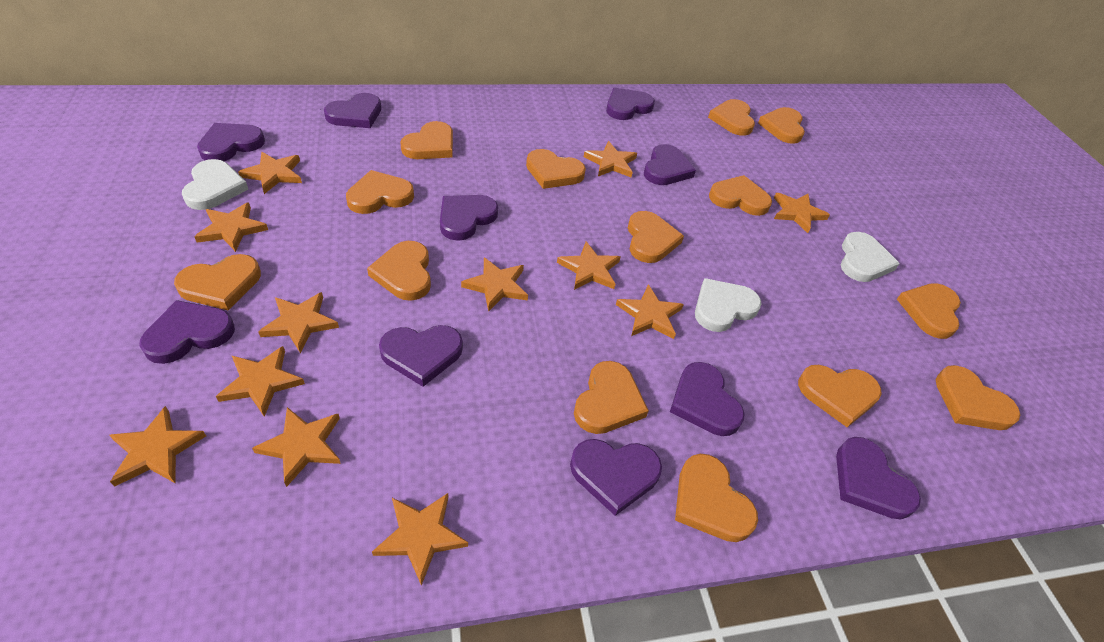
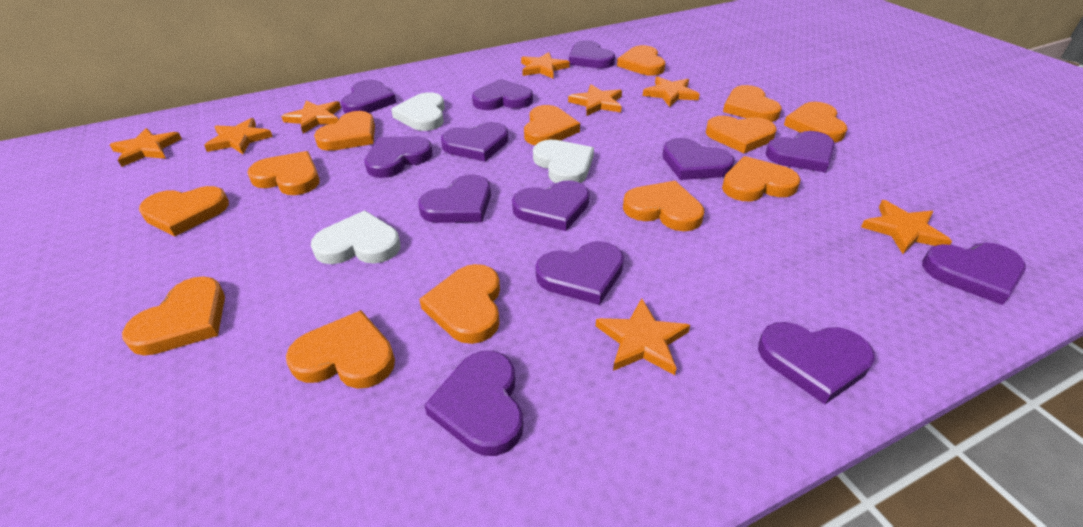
orange heart: 14 -> 13
orange star: 12 -> 8
purple heart: 10 -> 13

